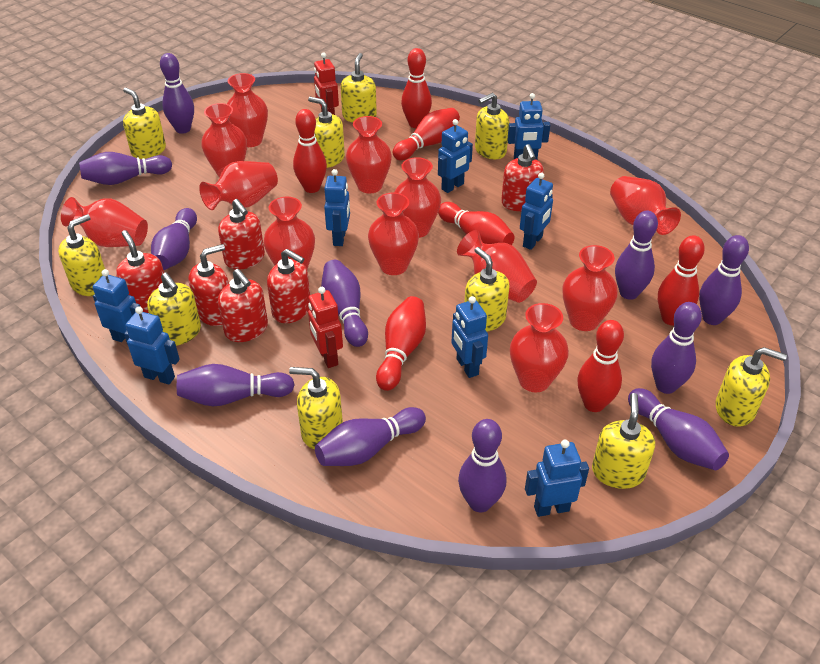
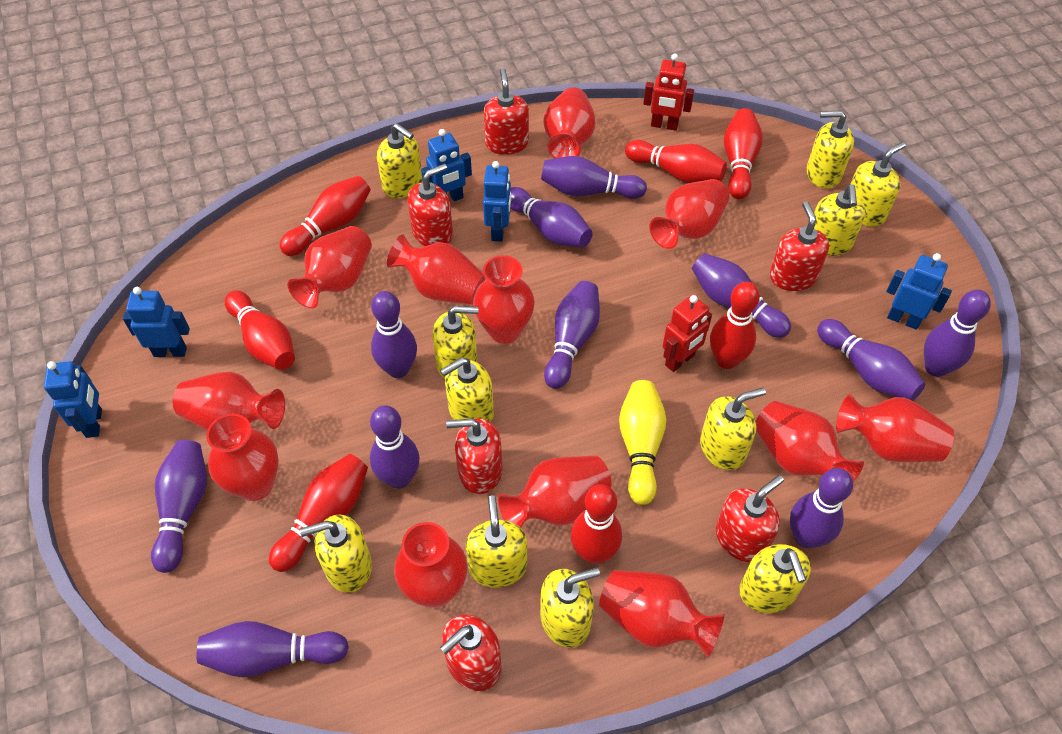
blue robot: 8 -> 5
yellow bowling pin: 0 -> 1
yellow soap dispenser: 10 -> 11

